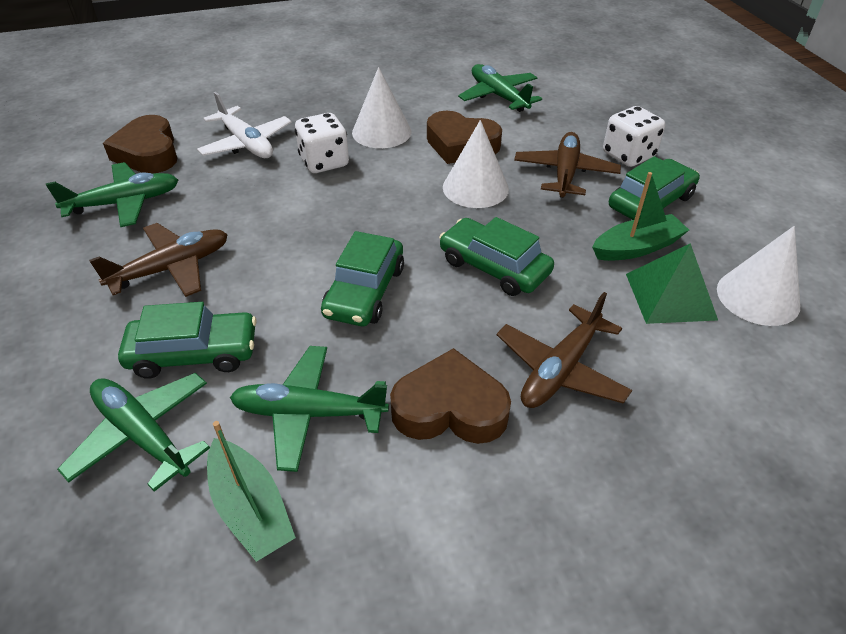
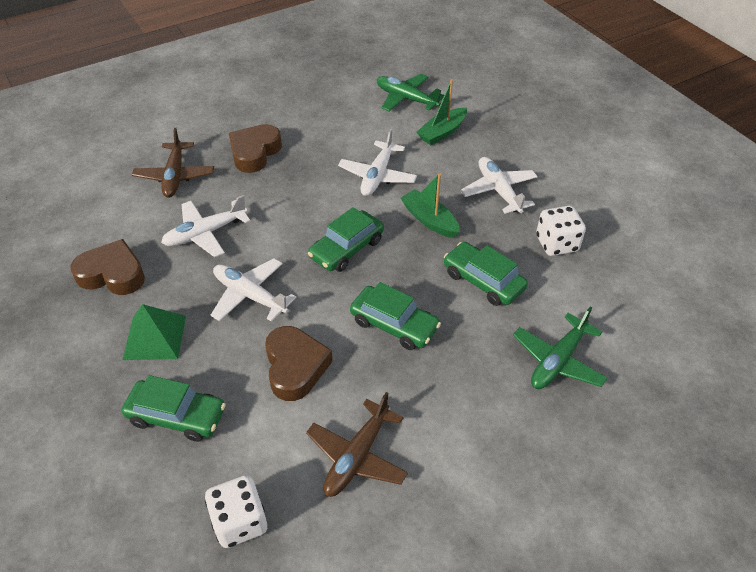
brown plane: 3 -> 2
green plane: 4 -> 2
white cone: 3 -> 0
white plane: 1 -> 4

